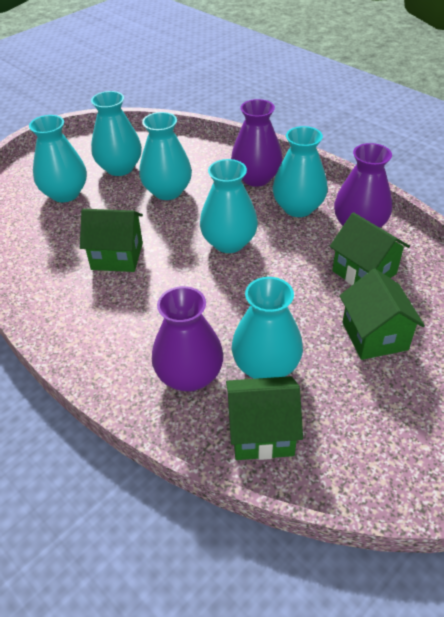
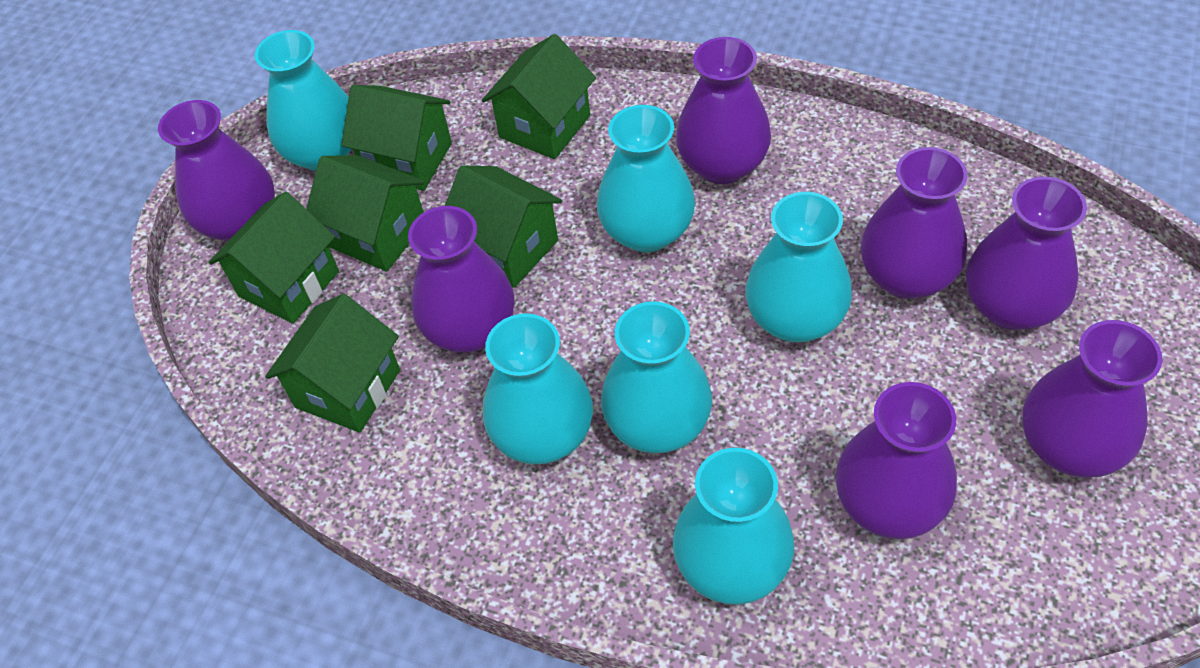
green house: 4 -> 6
purple vase: 3 -> 7

